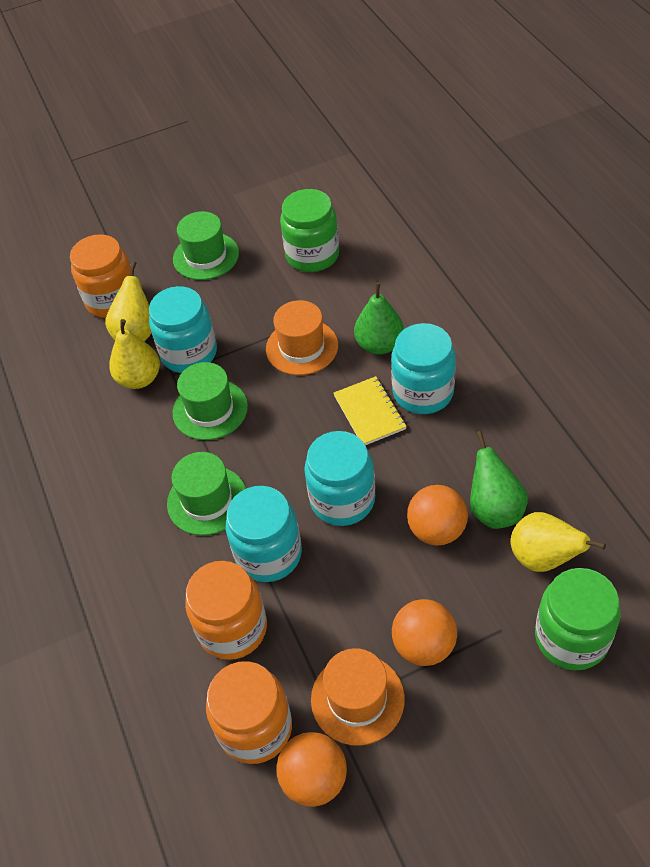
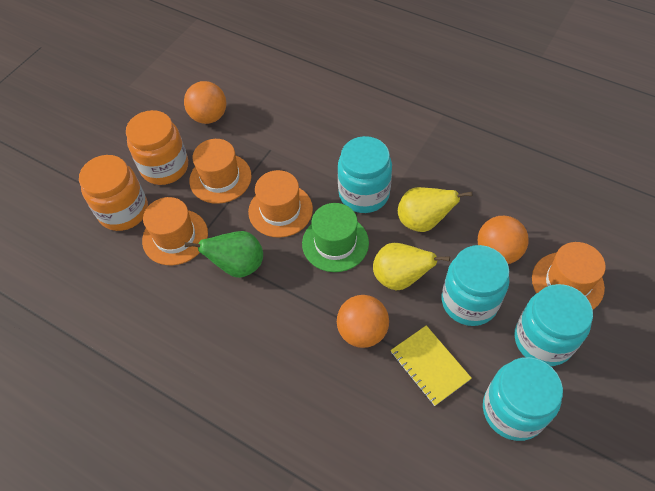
green hat: 3 -> 1
green jar: 2 -> 0
green pear: 2 -> 1
orange hat: 2 -> 4
orange jar: 3 -> 2
yellow pear: 3 -> 2

